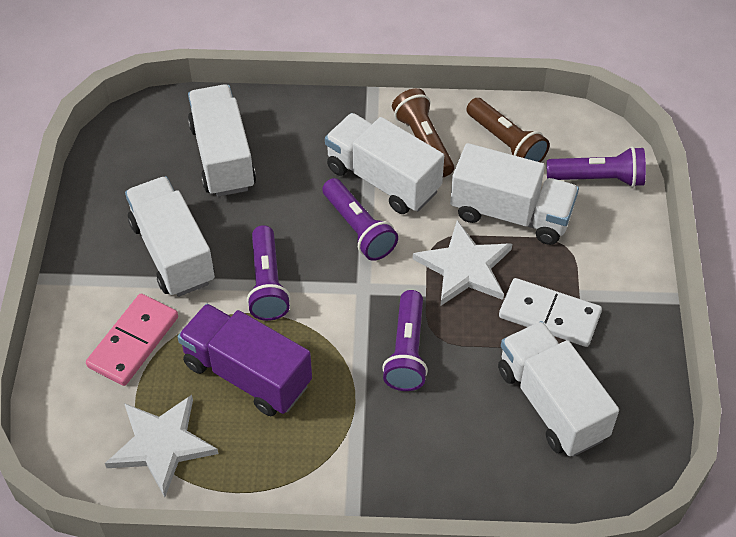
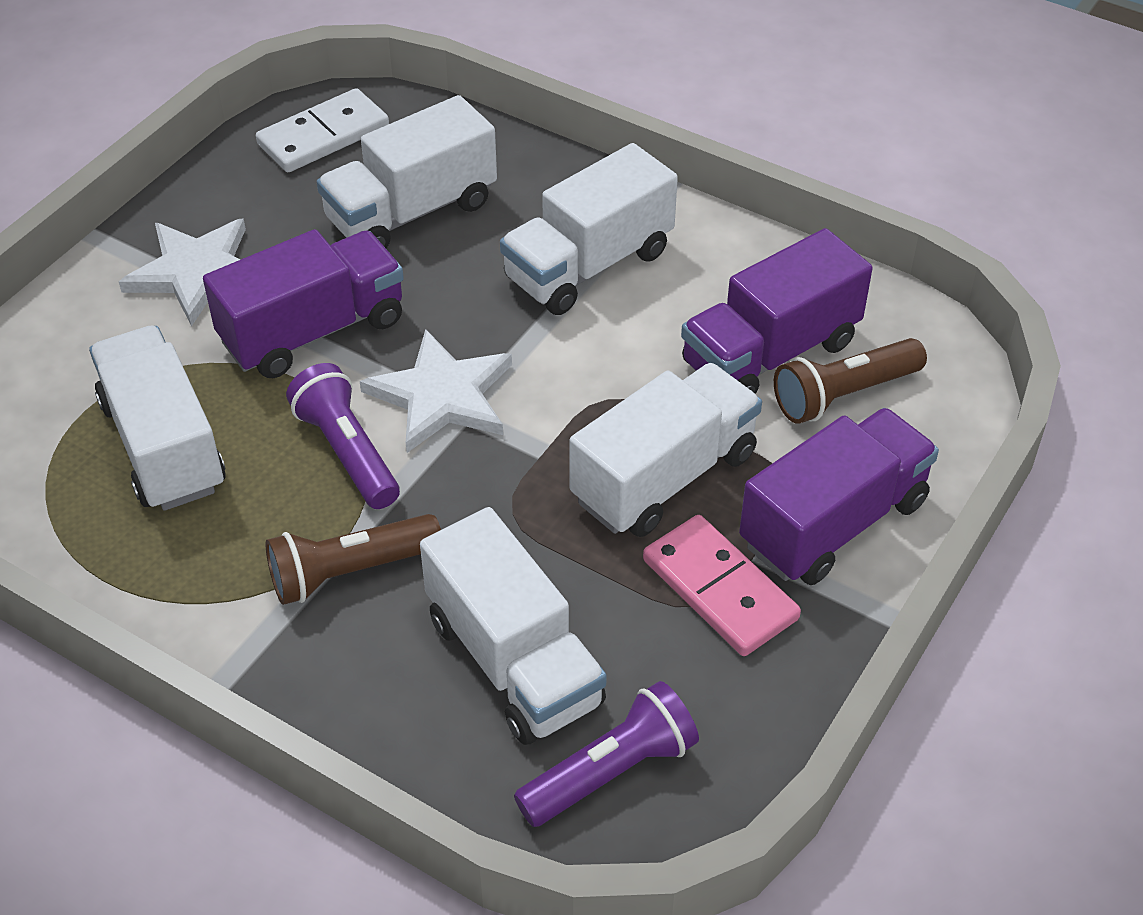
purple flashlight: 4 -> 2
purple truck: 1 -> 3

